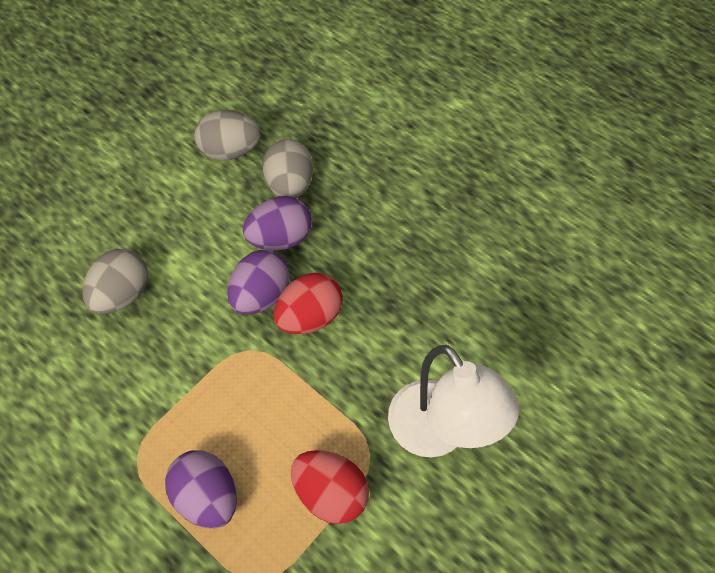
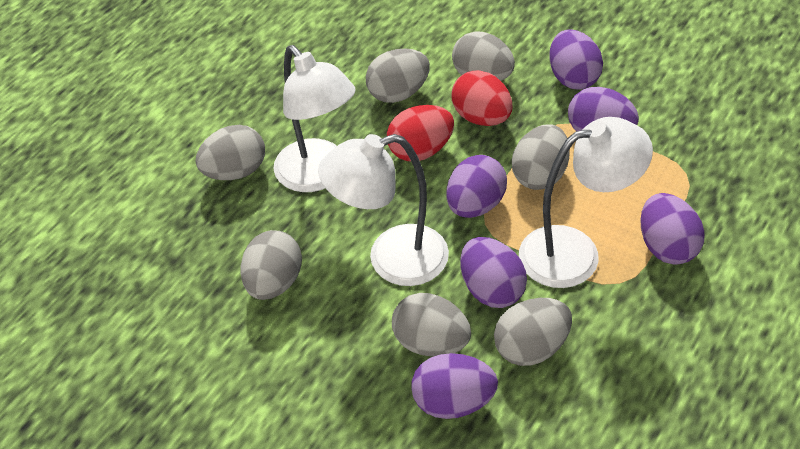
grey egg: 3 -> 7
purple egg: 3 -> 6
white lamp: 1 -> 3

